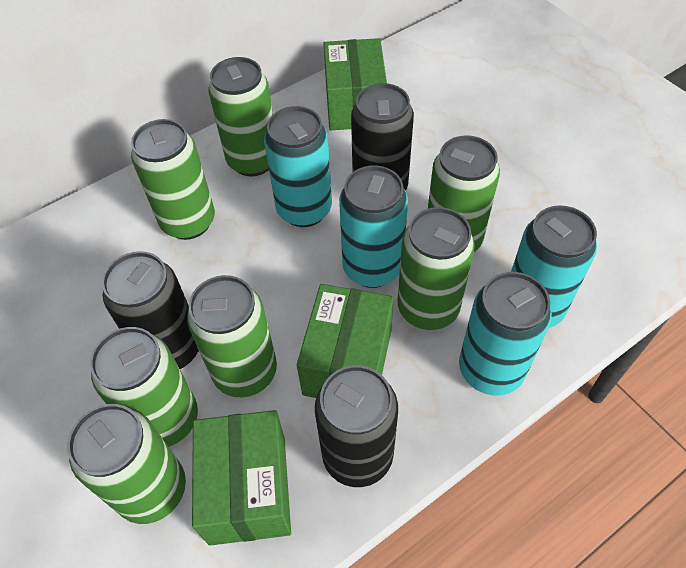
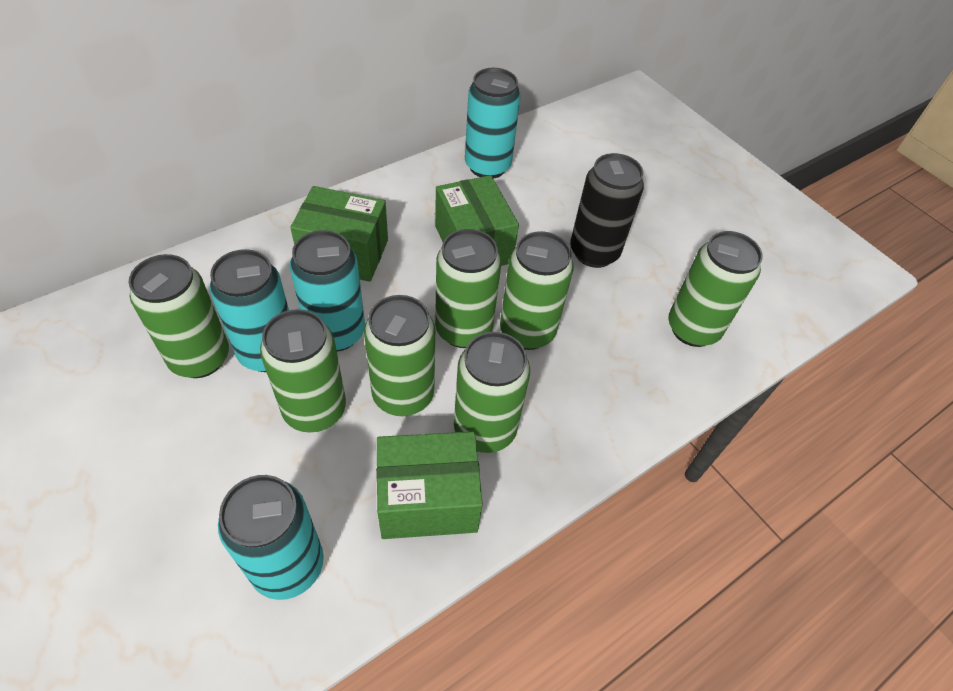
black can: 3 -> 1

